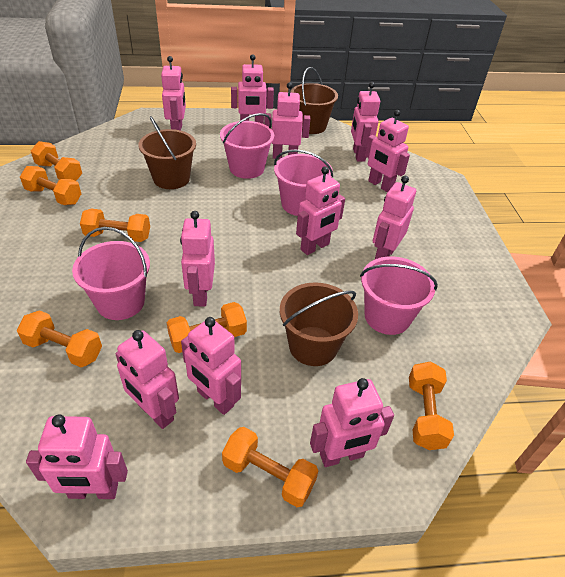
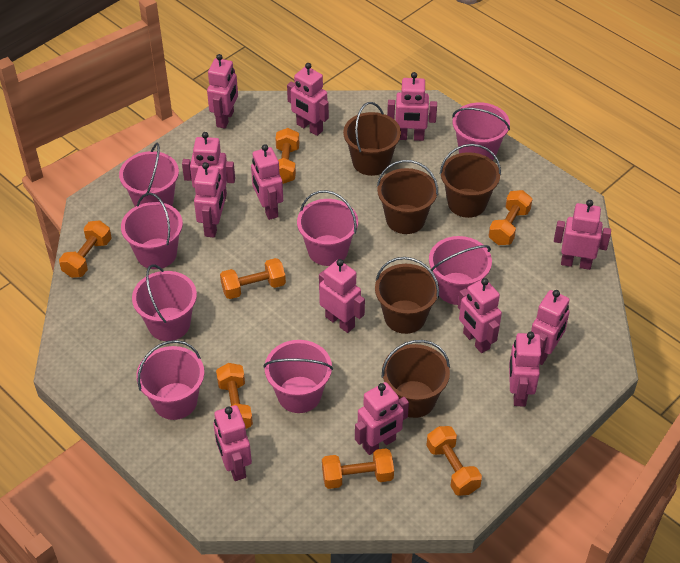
brown bucket: 3 -> 5
pink bucket: 4 -> 8
pink robot: 12 -> 13

